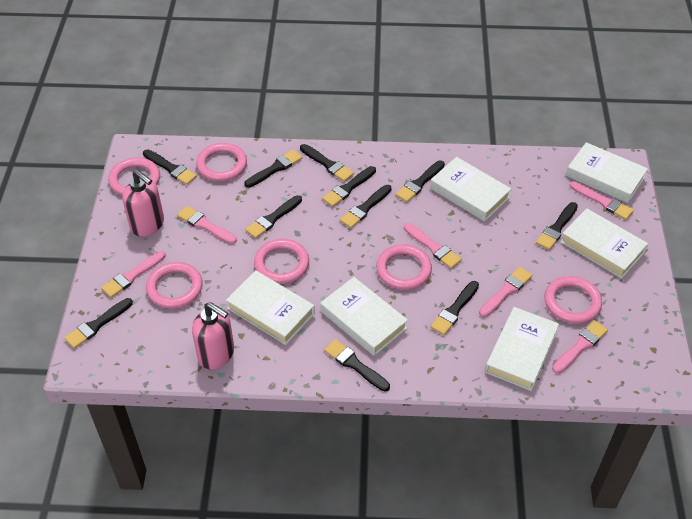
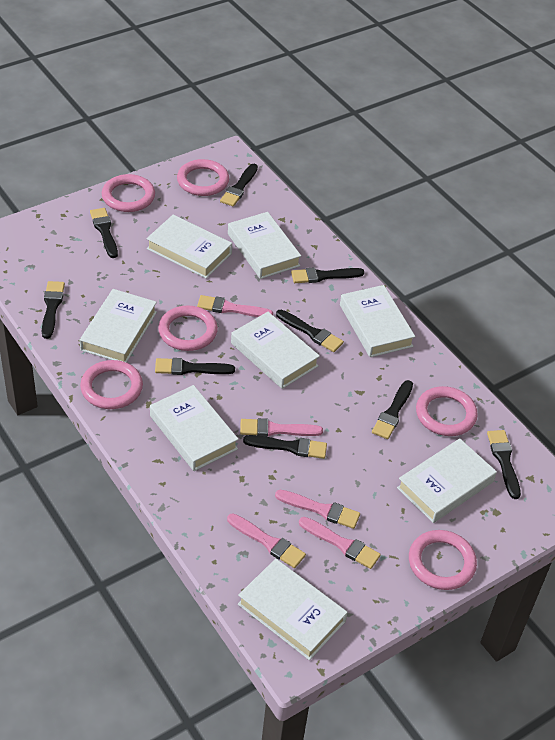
black brush: 11 -> 9
pink brush: 6 -> 5
pink soap dispenser: 2 -> 0
white book: 6 -> 8

